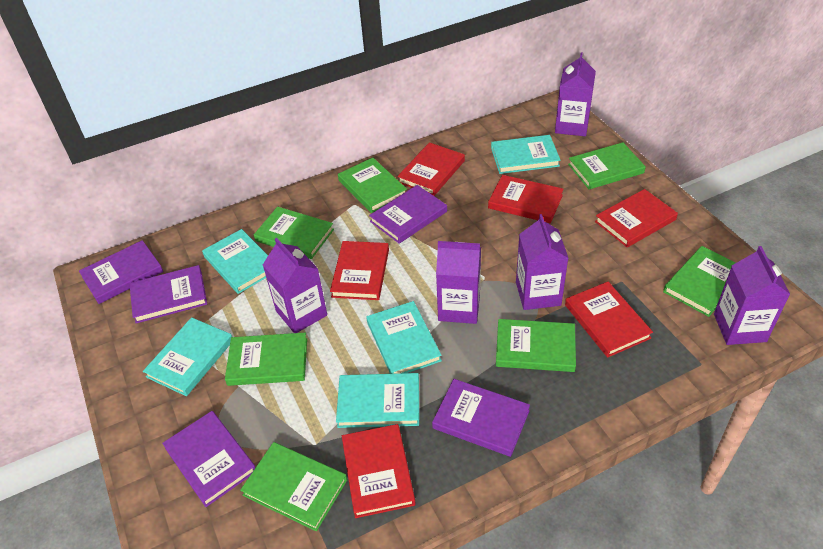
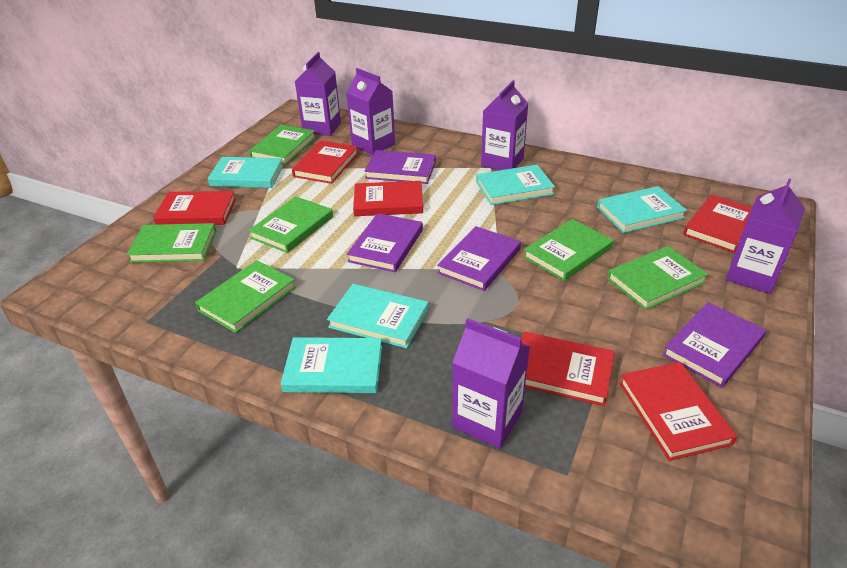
green book: 7 -> 6
purple book: 5 -> 4

